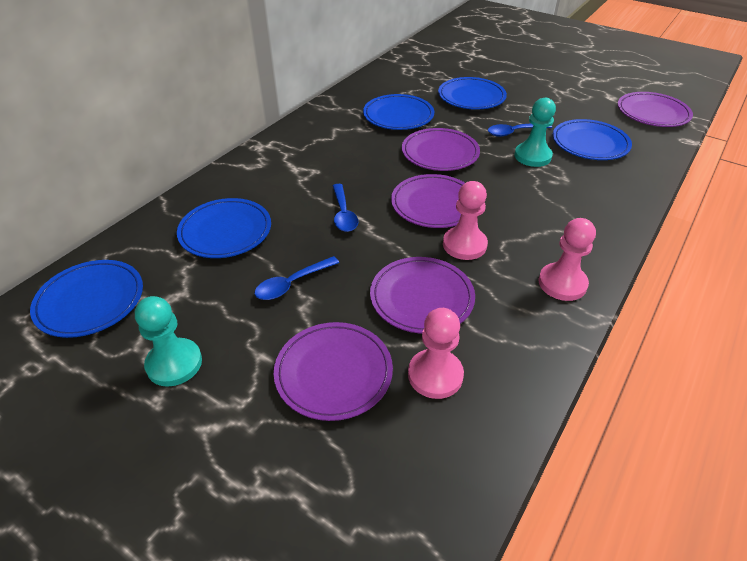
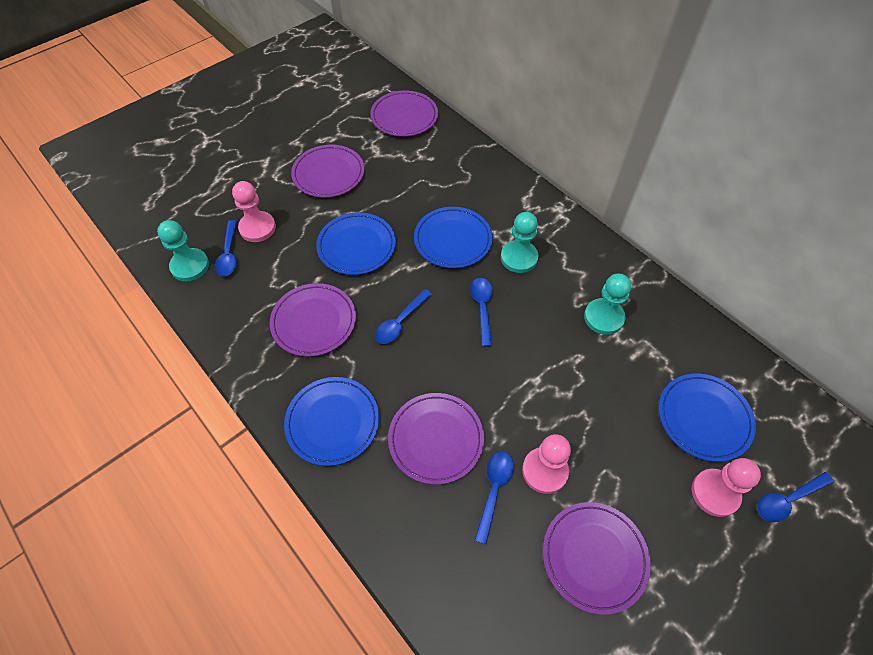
blue plate: 5 -> 4
blue spoon: 3 -> 5
turquoise pawn: 2 -> 3

